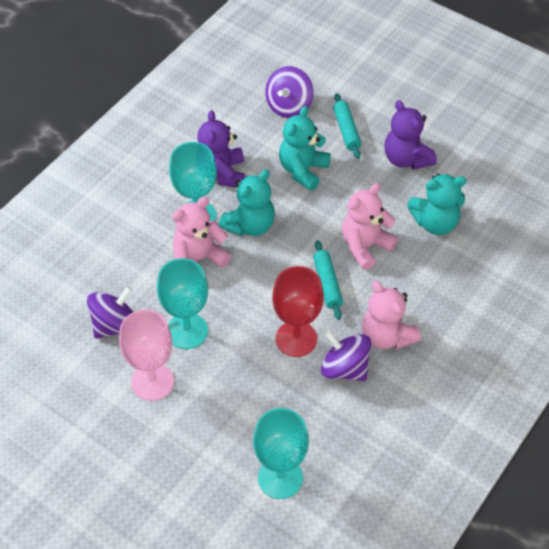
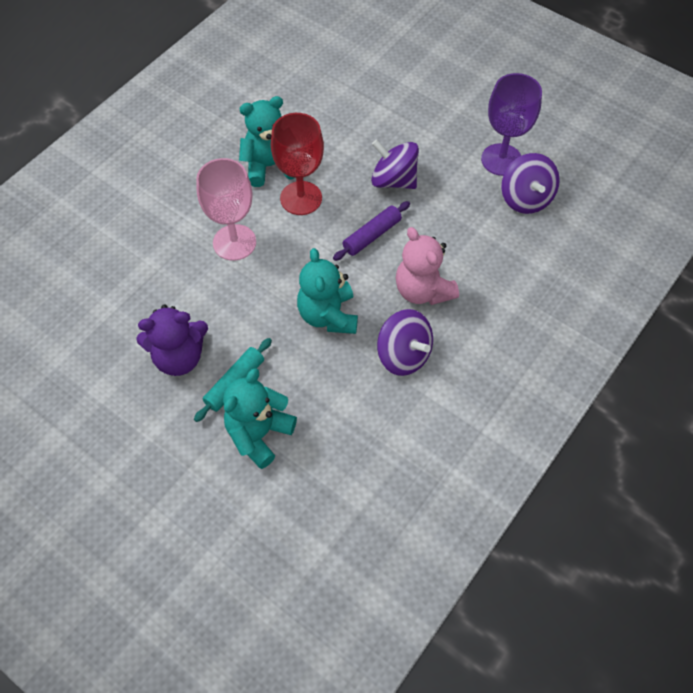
pink teddy bear: 3 -> 1
purple goblet: 0 -> 1
purple rolling pin: 0 -> 1
purple teddy bear: 2 -> 1
turquoise goblet: 3 -> 0
turquoise rolling pin: 2 -> 1

